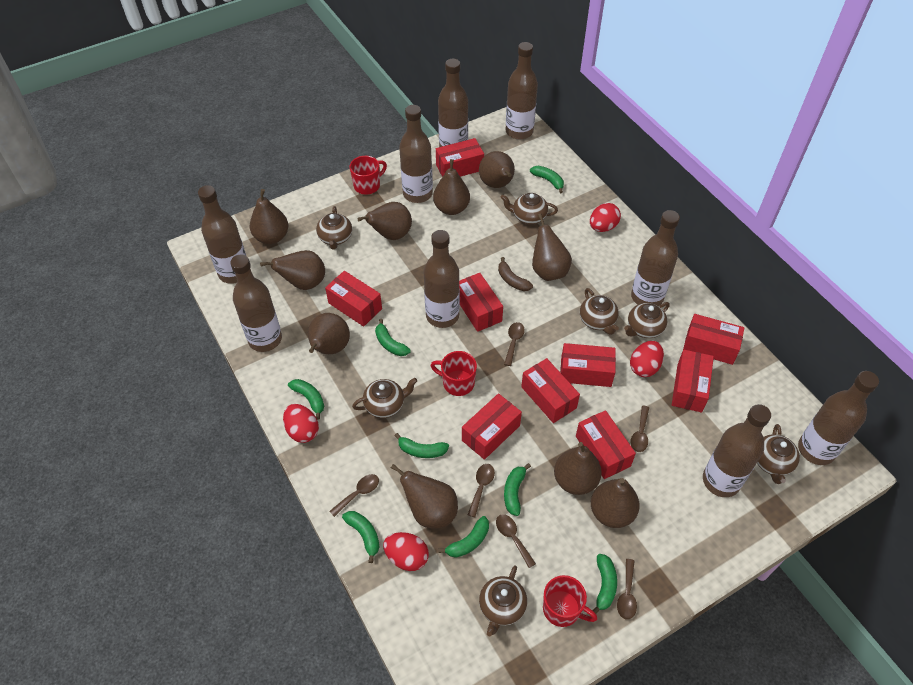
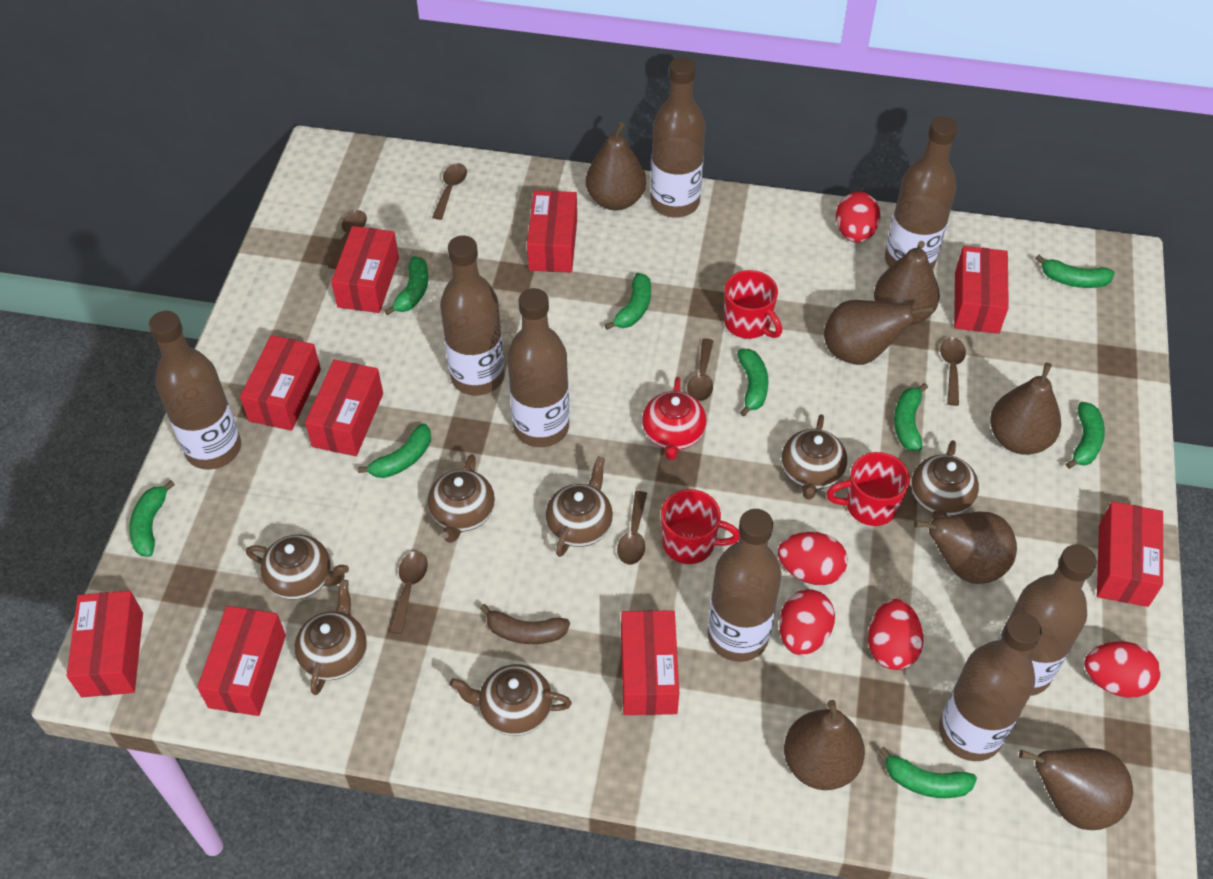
brown bottle: 9 -> 8
brown pear: 10 -> 7
green banana: 8 -> 9
red egg: 4 -> 5
red teapot: 0 -> 1

